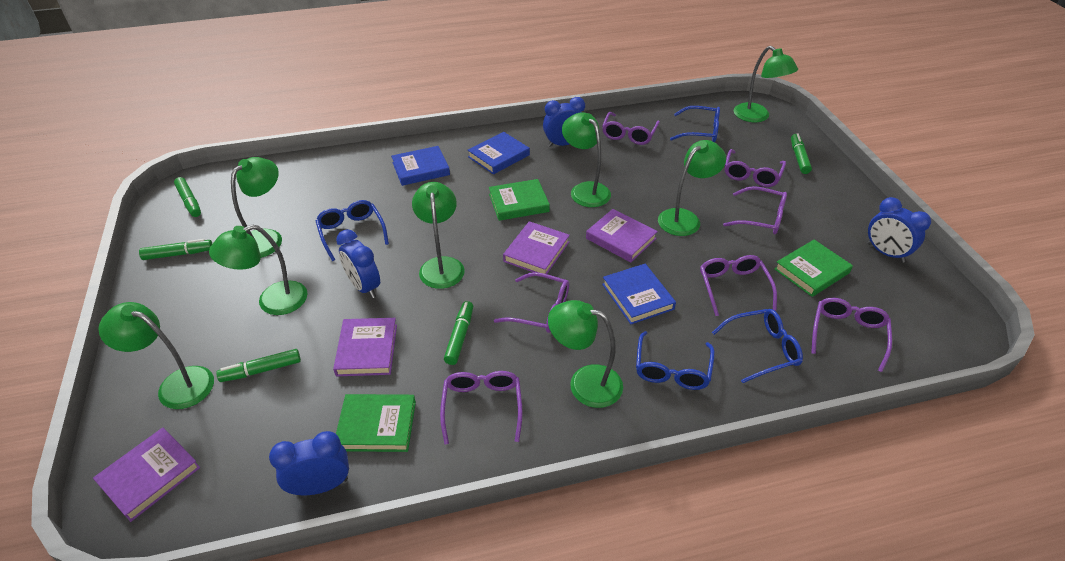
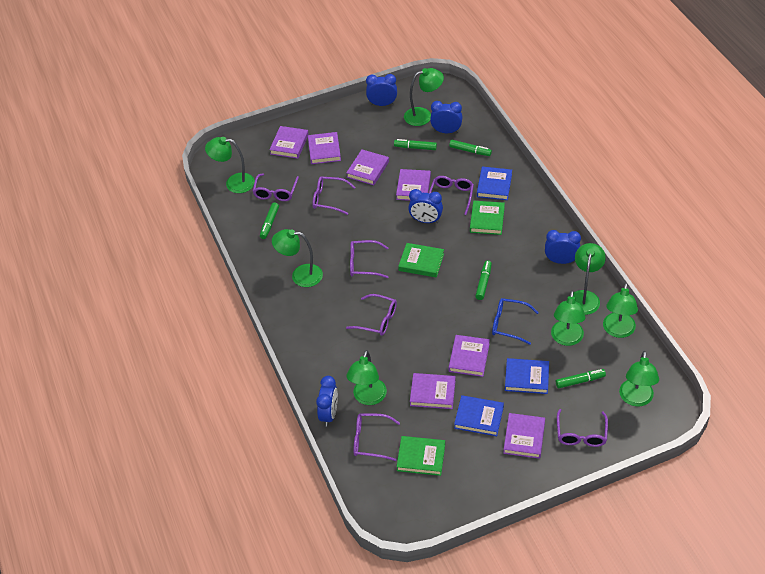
blue clock: 4 -> 5
blue glasses: 4 -> 1
purple book: 4 -> 7

